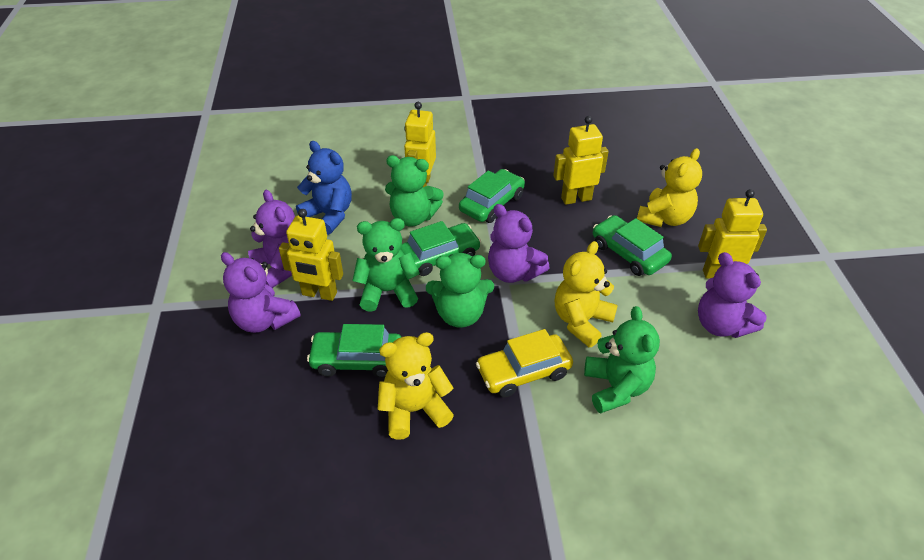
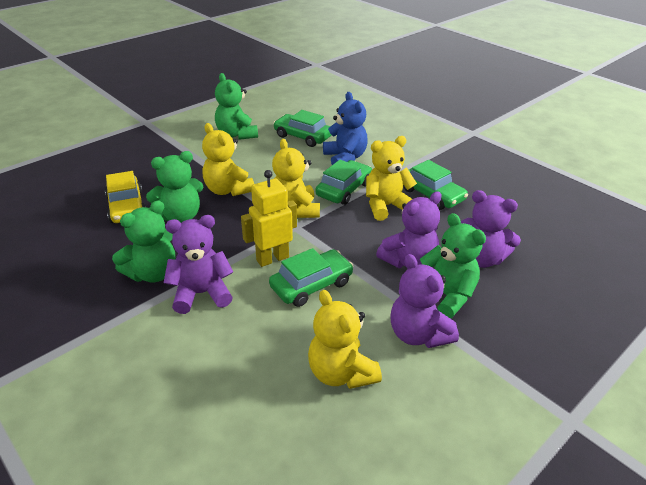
yellow robot: 4 -> 1
yellow teddy bear: 3 -> 4

